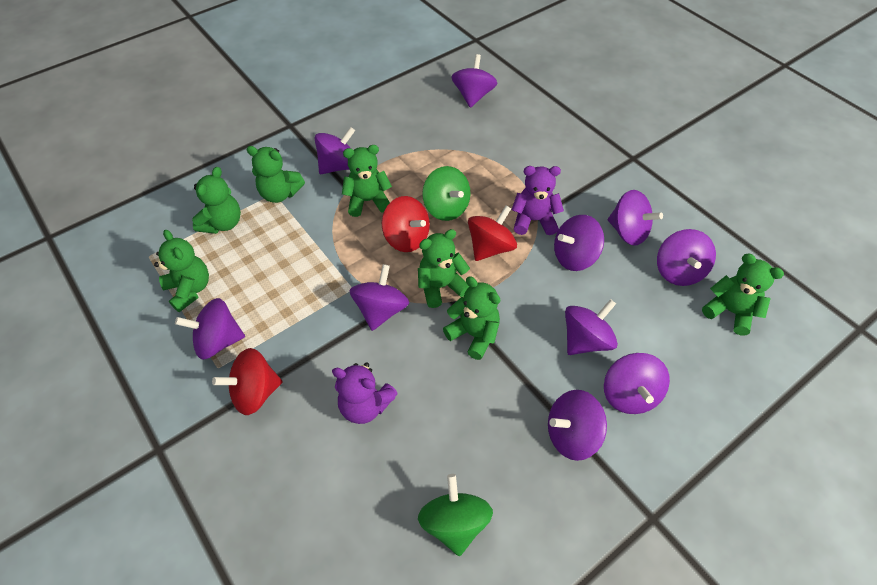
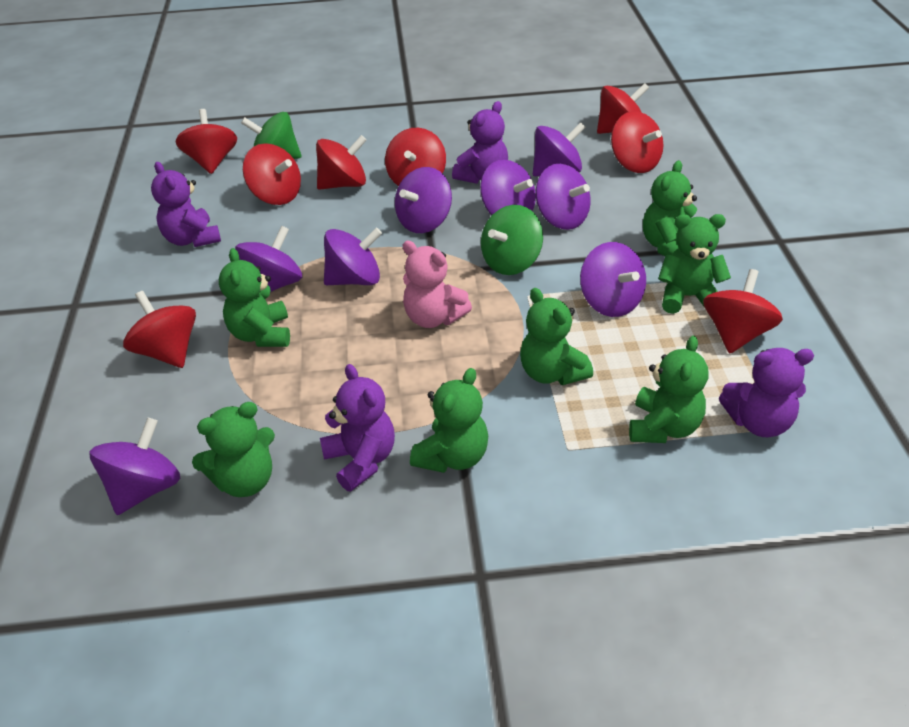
pink teddy bear: 0 -> 1
purple spinning top: 10 -> 8
purple teddy bear: 2 -> 4
red spinning top: 3 -> 8

